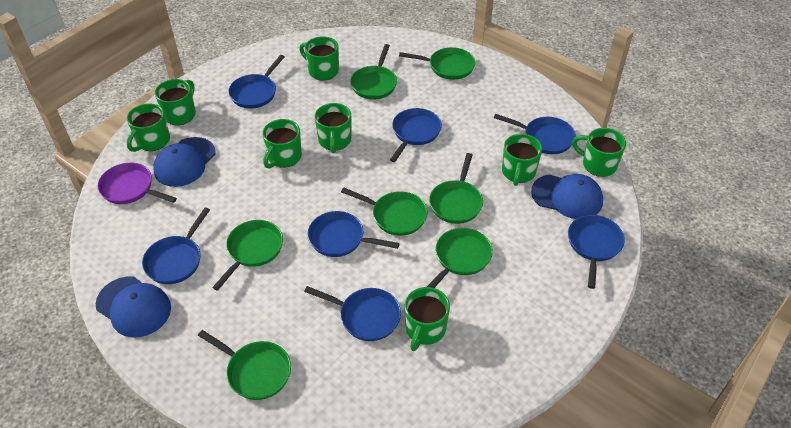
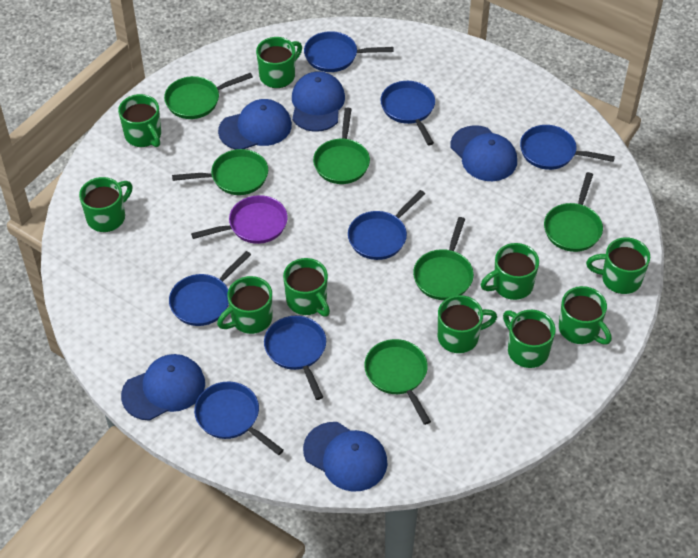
blue cap: 3 -> 5
green mug: 8 -> 10
green pan: 7 -> 6

